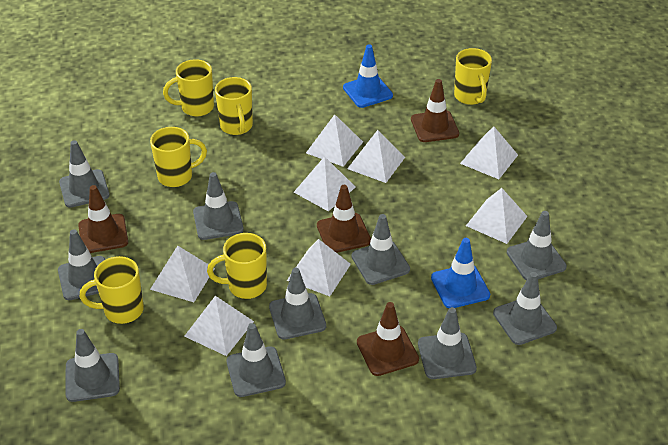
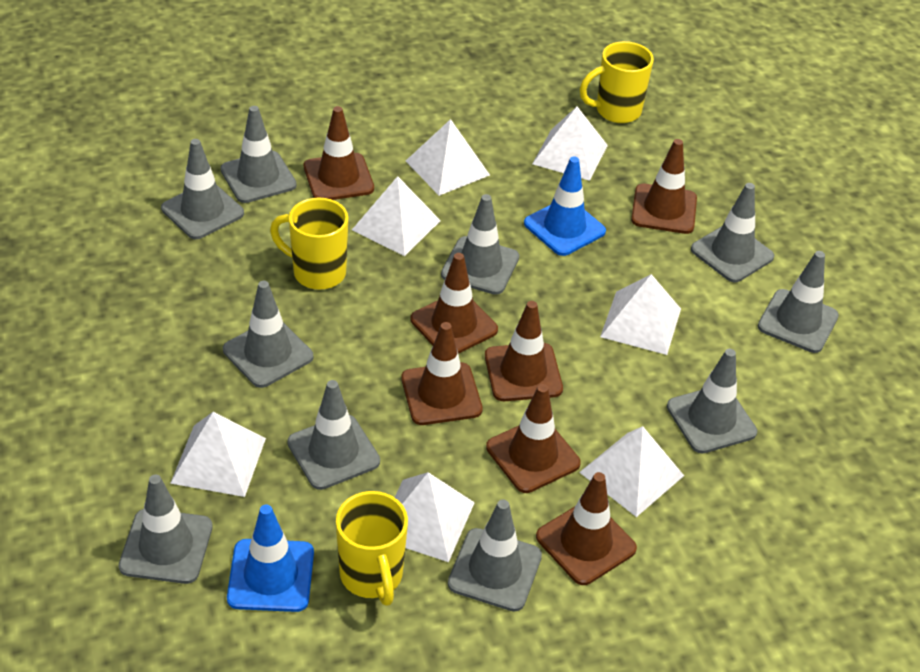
brown traffic cone: 4 -> 7
white pyramid: 8 -> 7
yellow mug: 6 -> 3

